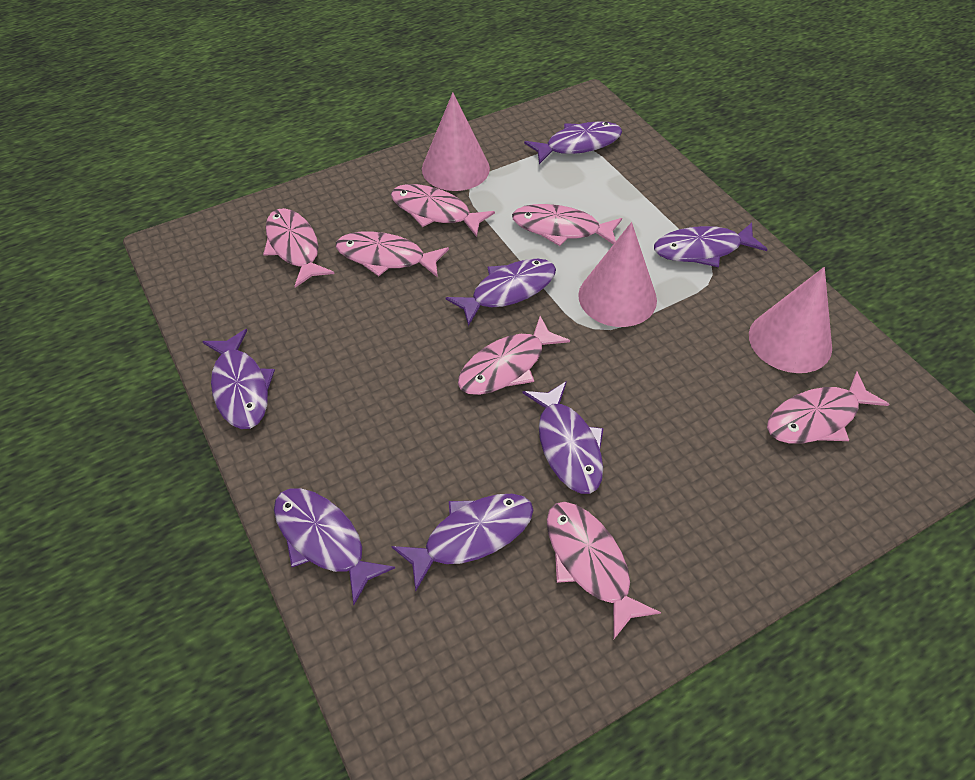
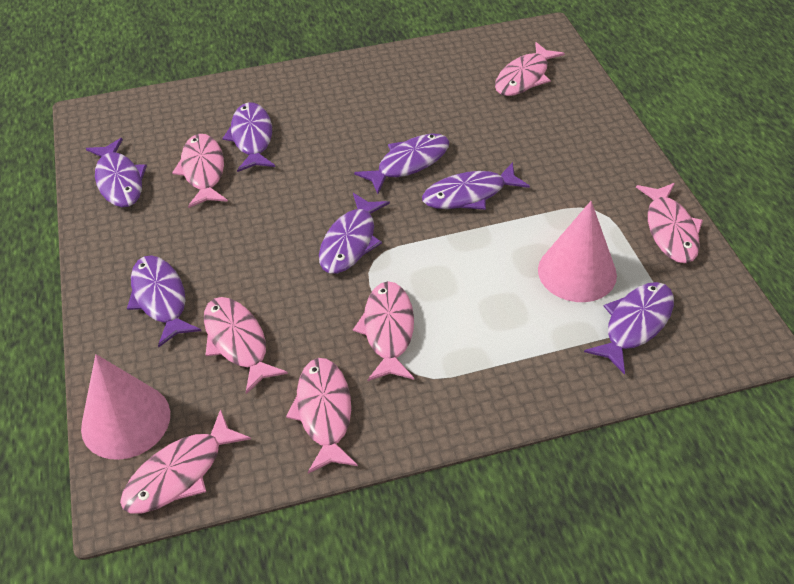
pink cone: 3 -> 2

